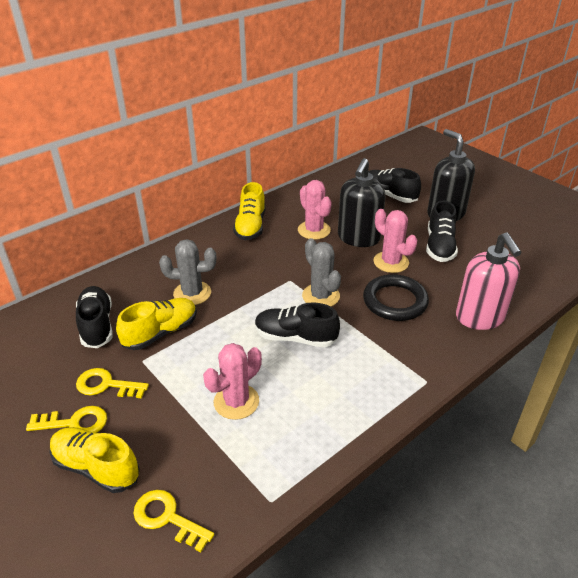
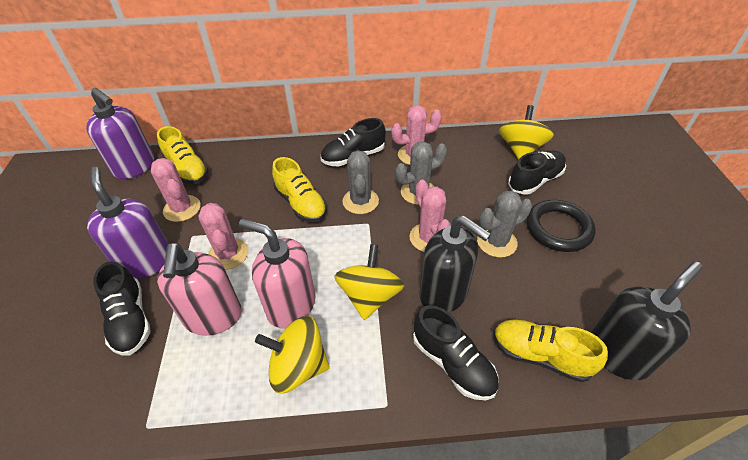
grey cactus: 2 -> 3
pink cactus: 3 -> 4
pink soap dispenser: 1 -> 2
purple soap dispenser: 0 -> 2
yellow key: 3 -> 0
yellow spinning top: 0 -> 3

